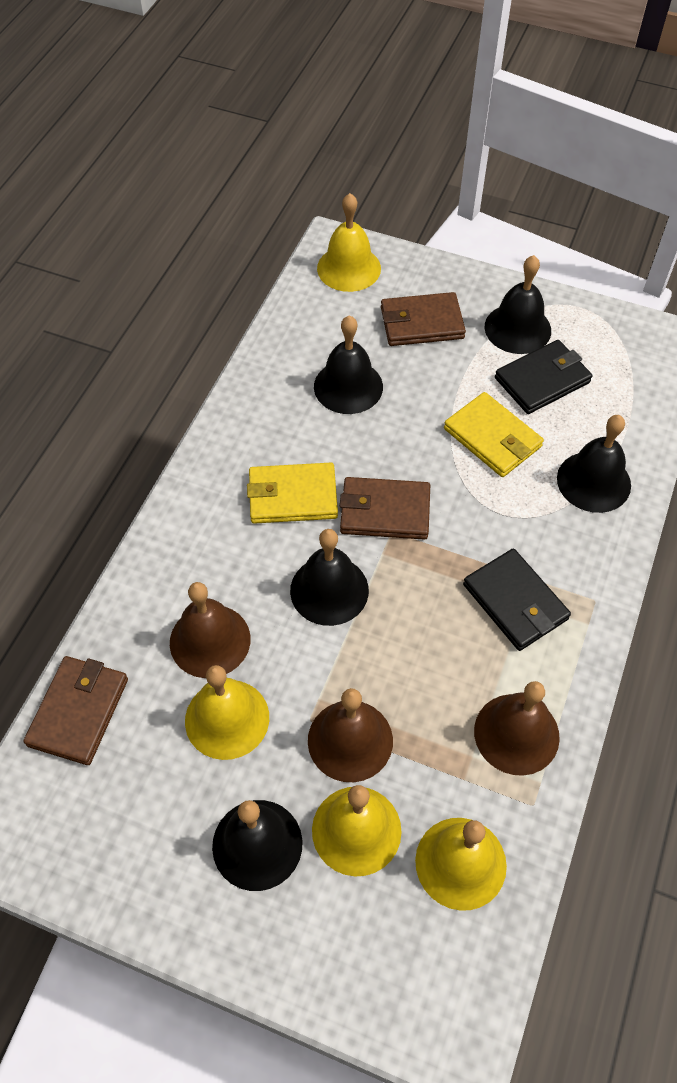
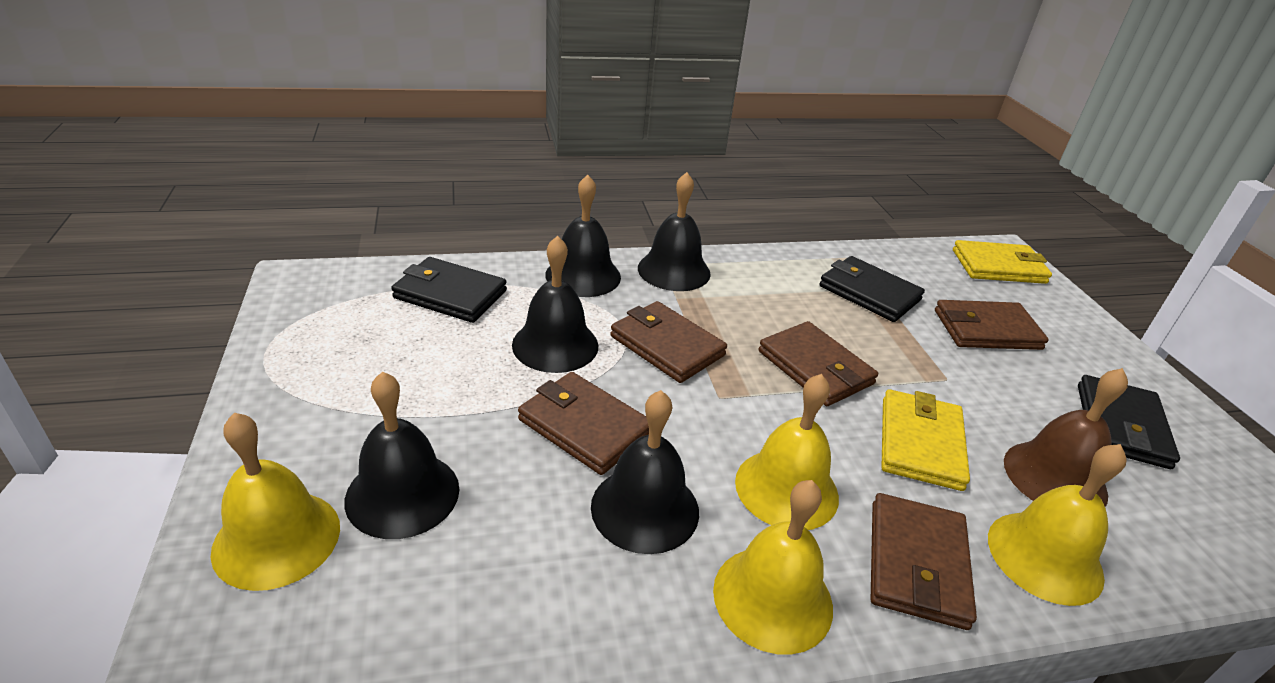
black wallet: 2 -> 3
brown bell: 3 -> 1
brown wallet: 3 -> 5

